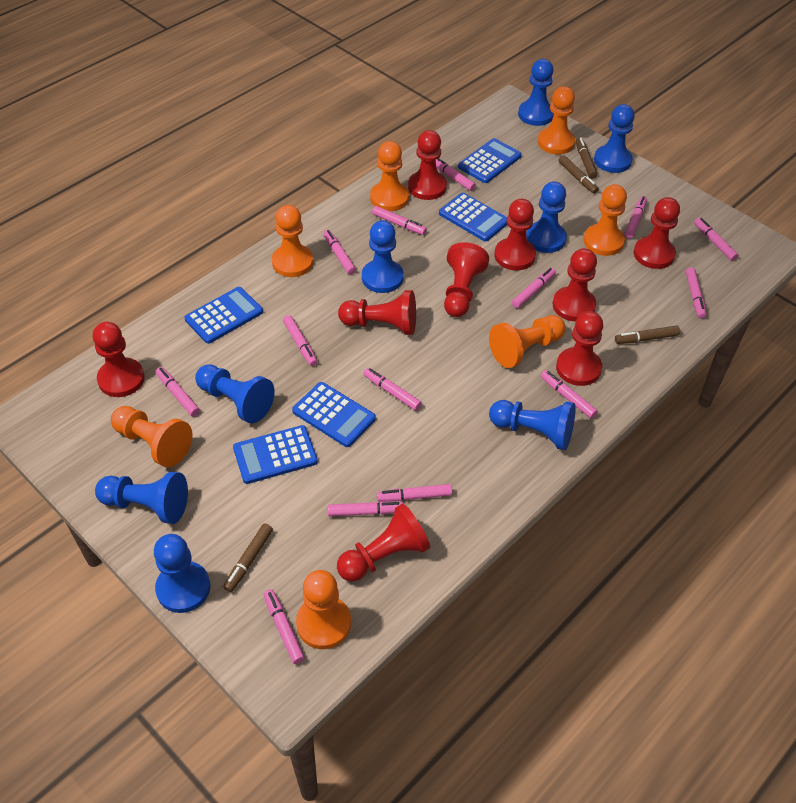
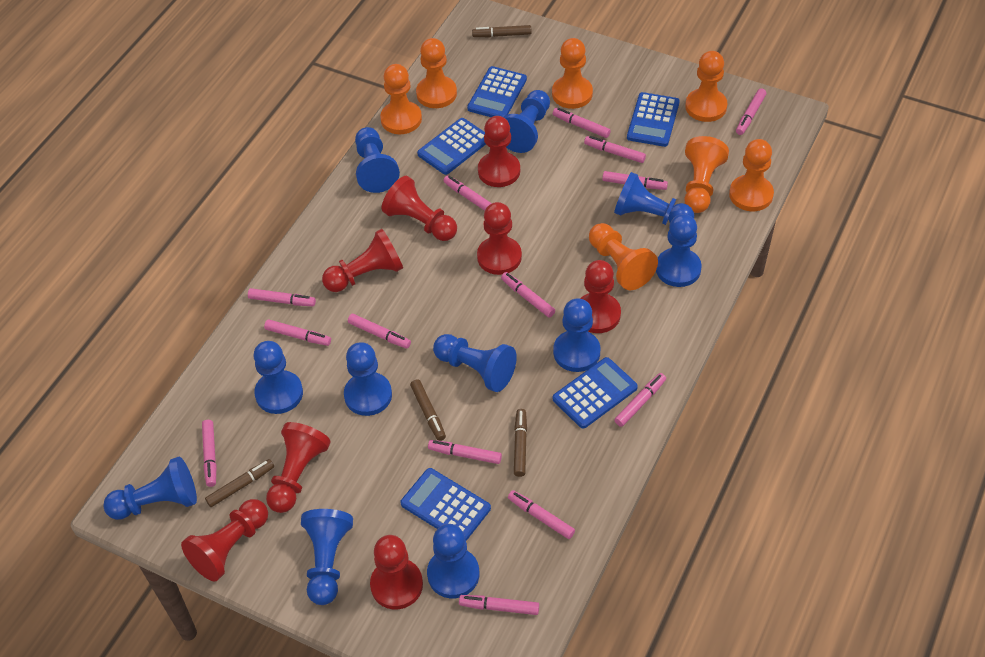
blue pawn: 8 -> 11
red pawn: 9 -> 8

